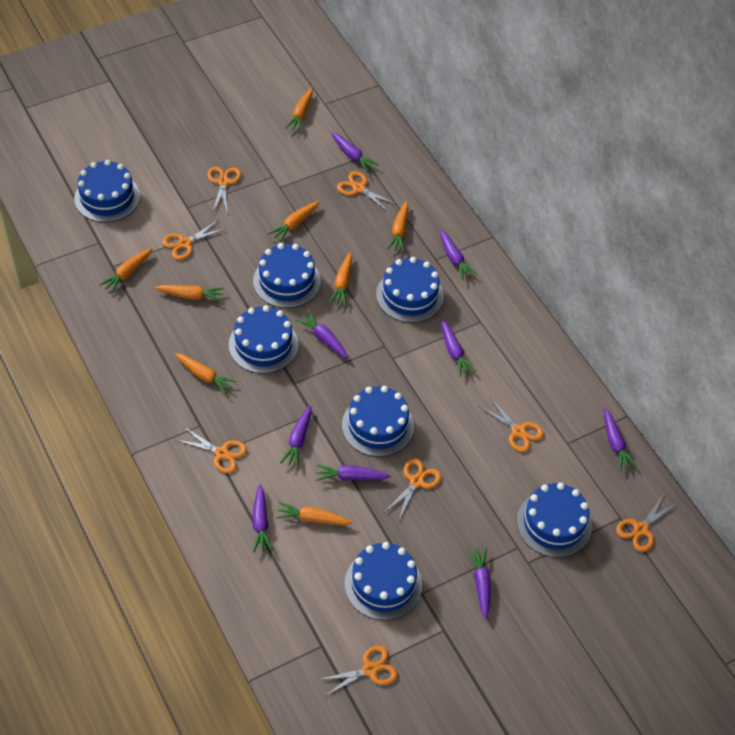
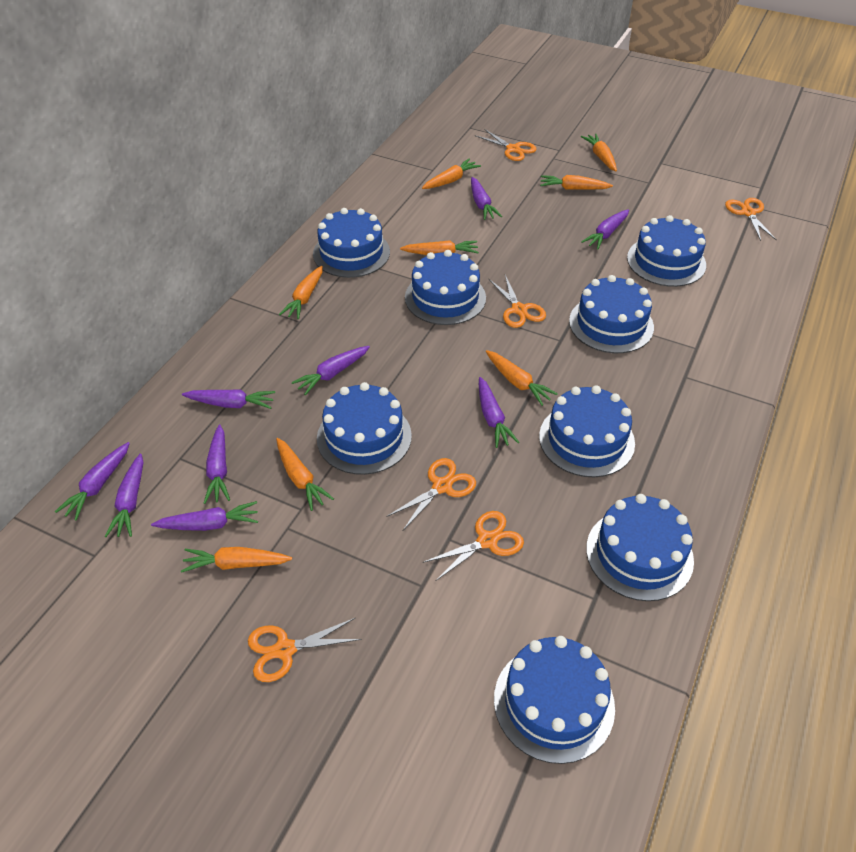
blue cake: 7 -> 8
orange scissors: 8 -> 6

